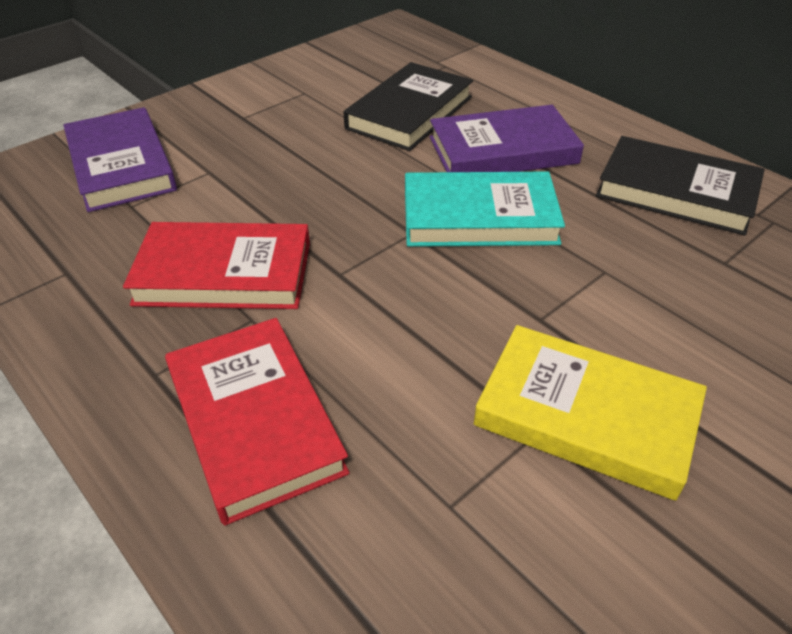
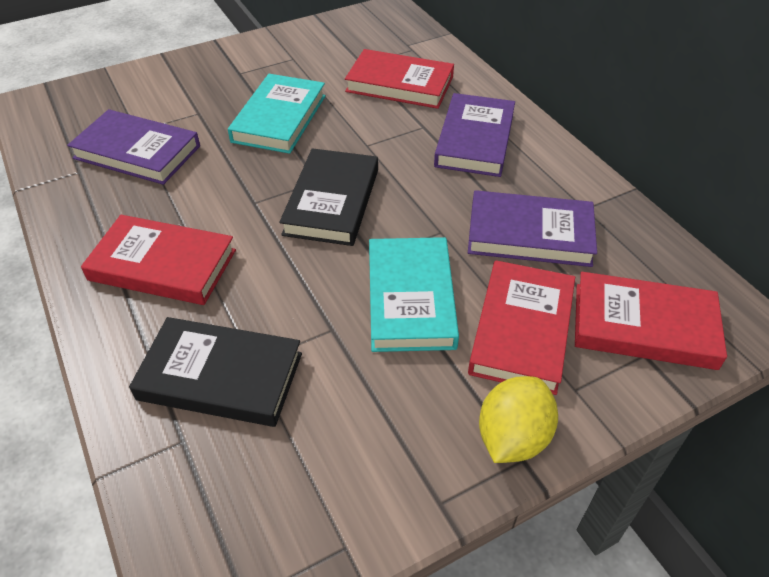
purple book: 2 -> 3
red book: 2 -> 4
turquoise book: 1 -> 2
yellow book: 1 -> 0
yellow lemon: 0 -> 1

